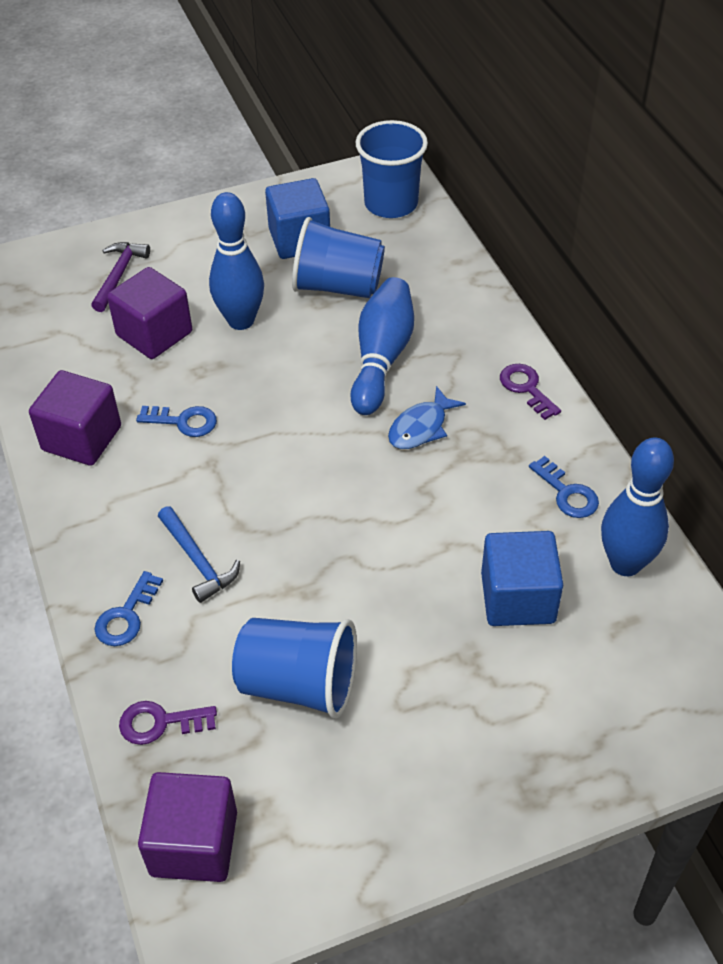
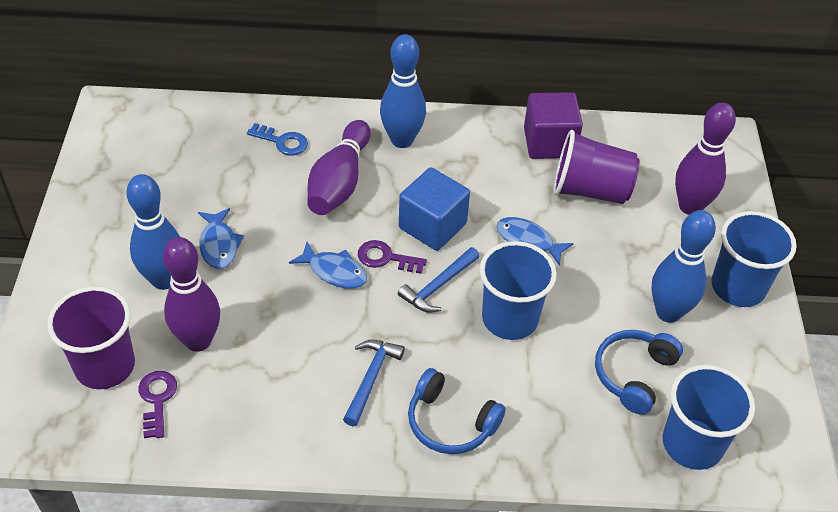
blue cube: 2 -> 1
blue fish: 1 -> 3
blue hammer: 1 -> 2
blue headphones: 0 -> 2
blue key: 3 -> 1
purple bowling pin: 0 -> 3
purple cube: 3 -> 1
purple cup: 0 -> 2
purple hammer: 1 -> 0

